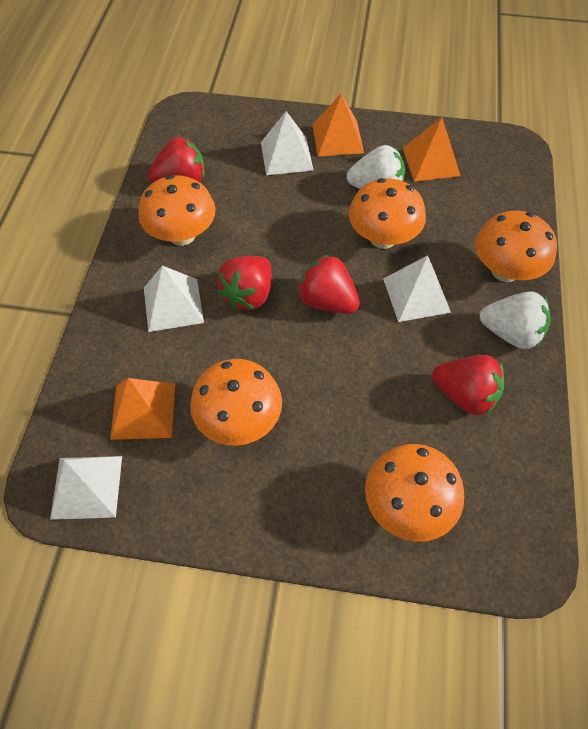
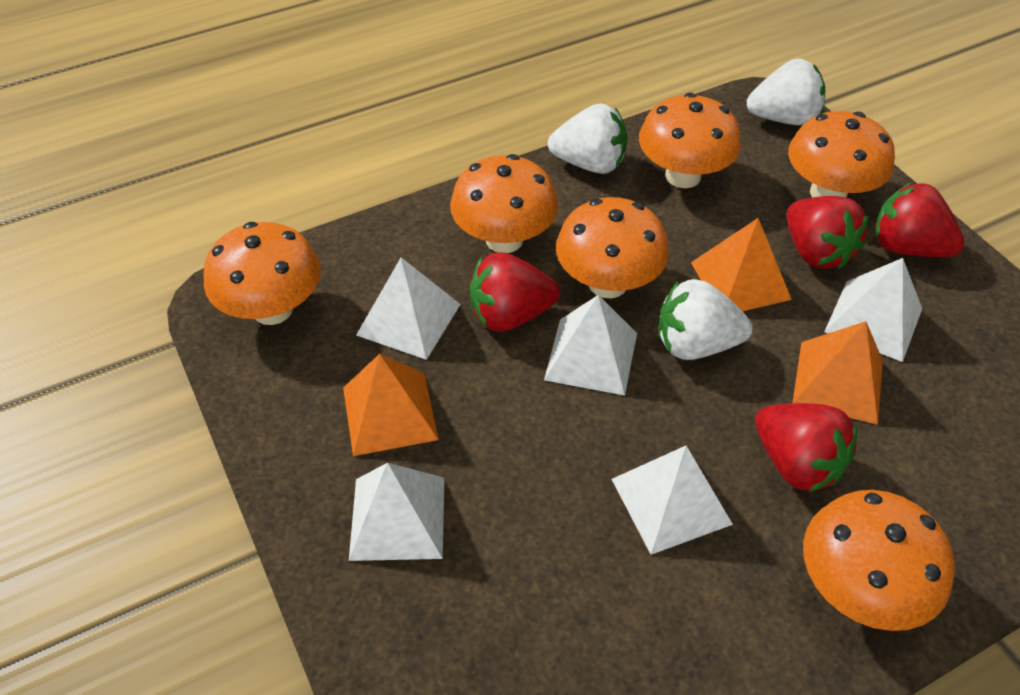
orange mushroom: 5 -> 6
white pyramid: 4 -> 5
white strawberry: 2 -> 3

